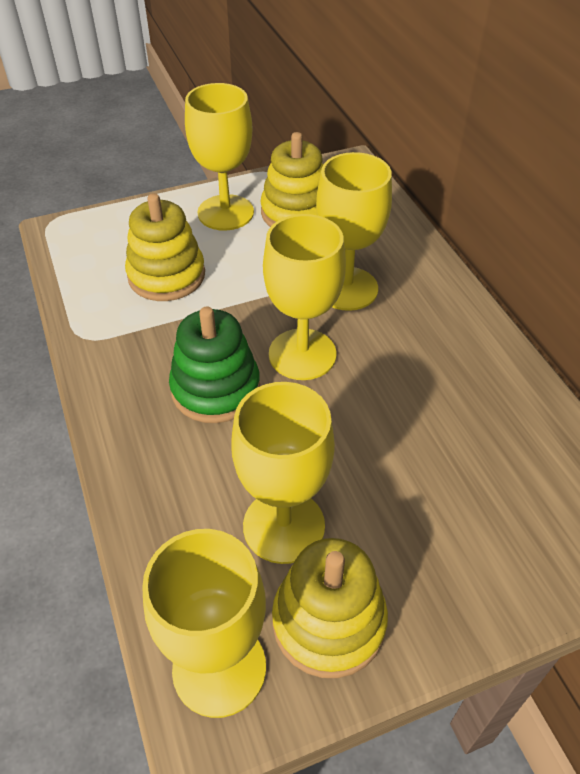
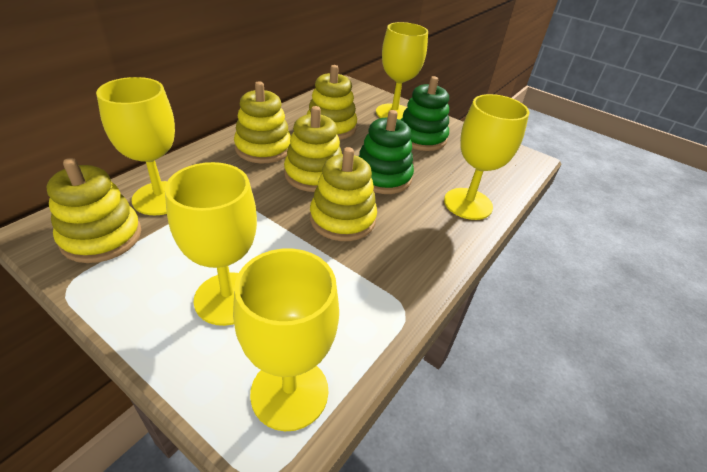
green stacking toy: 1 -> 2
yellow stacking toy: 3 -> 5

